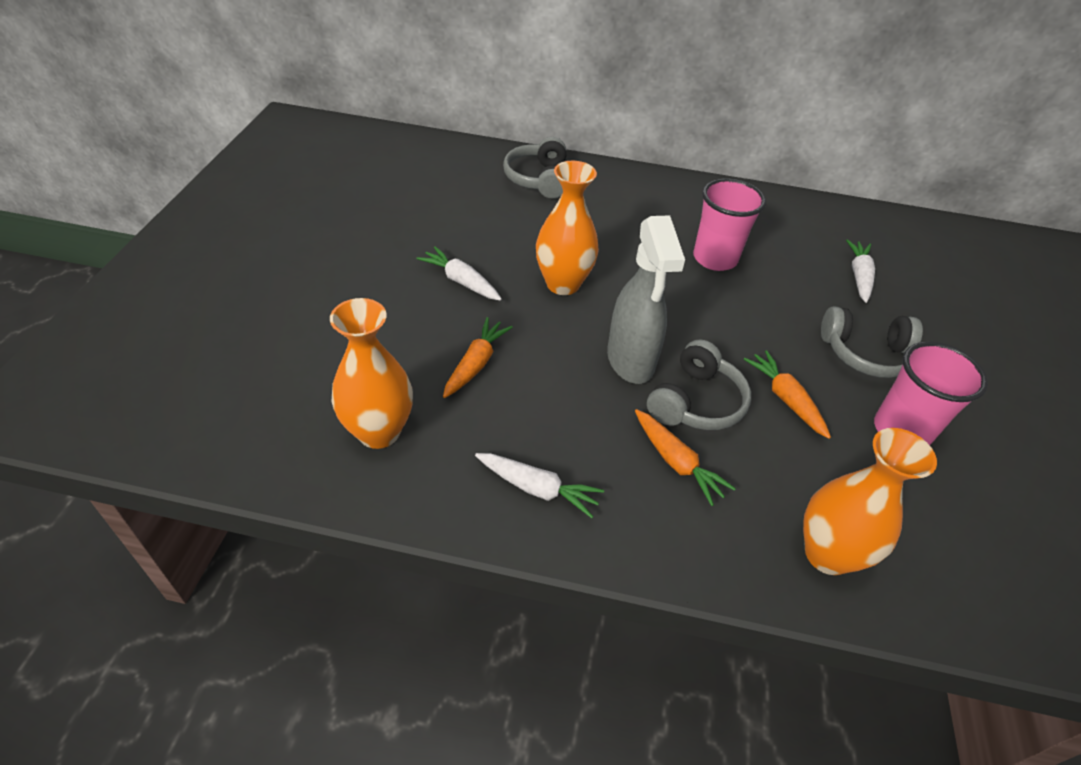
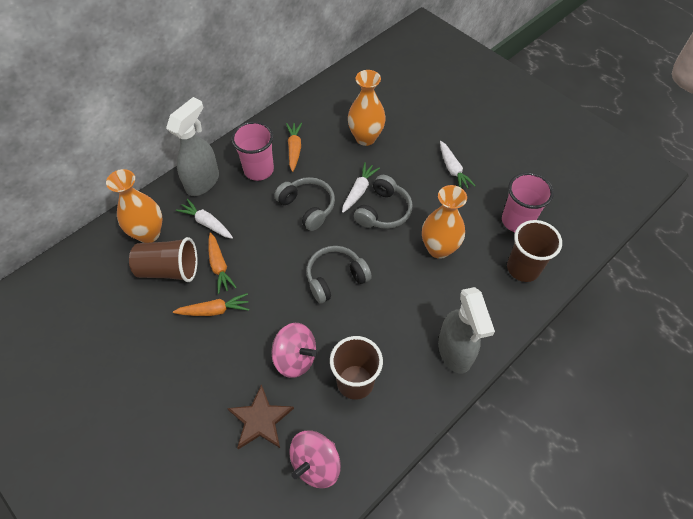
brown cup: 0 -> 3
brown star: 0 -> 1
grey spray bottle: 1 -> 2
pink spinning top: 0 -> 2

